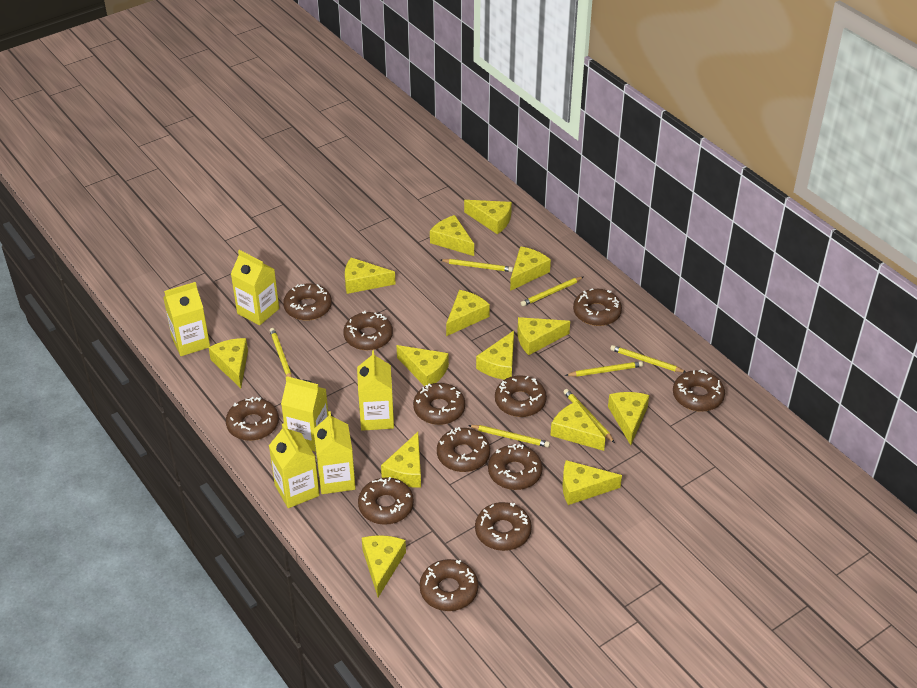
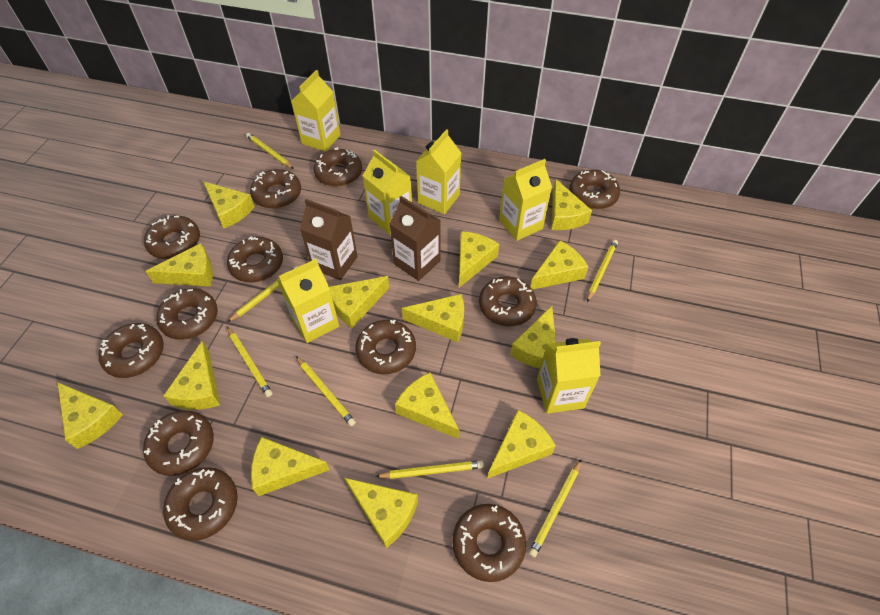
brown carton: 0 -> 2

